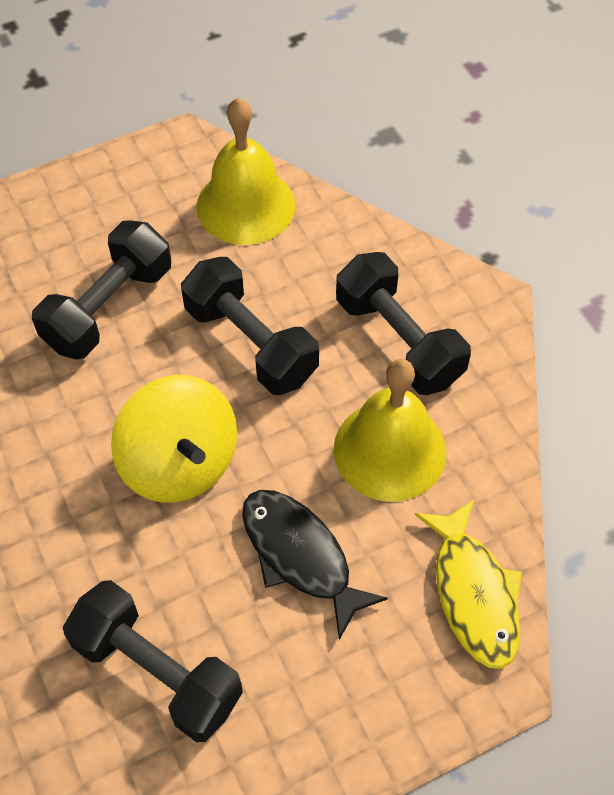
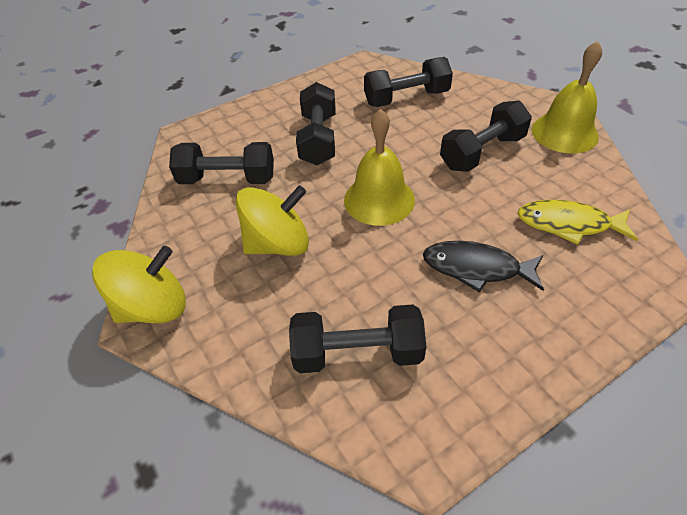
black dumbbell: 4 -> 5
yellow spinning top: 1 -> 2

